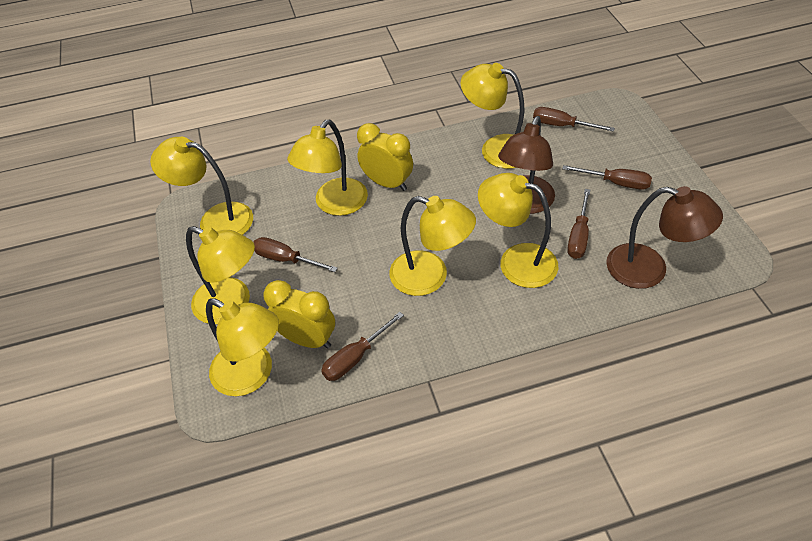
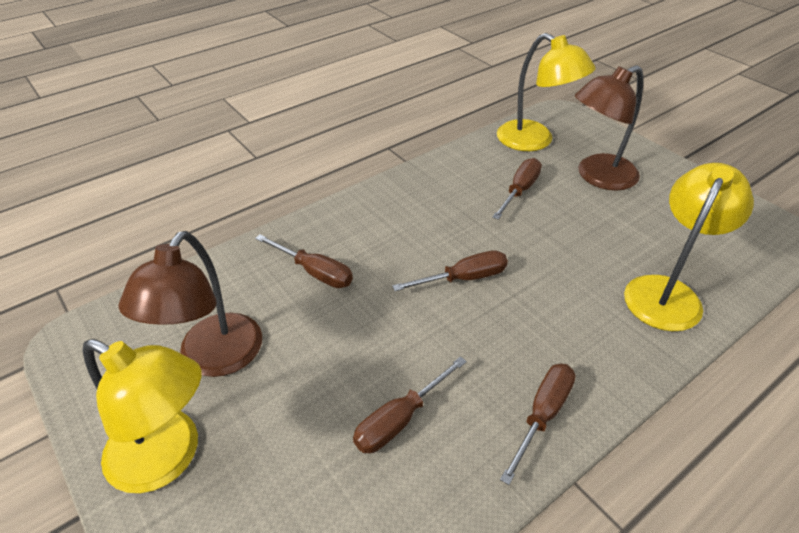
yellow clock: 2 -> 0
yellow lamp: 7 -> 3

